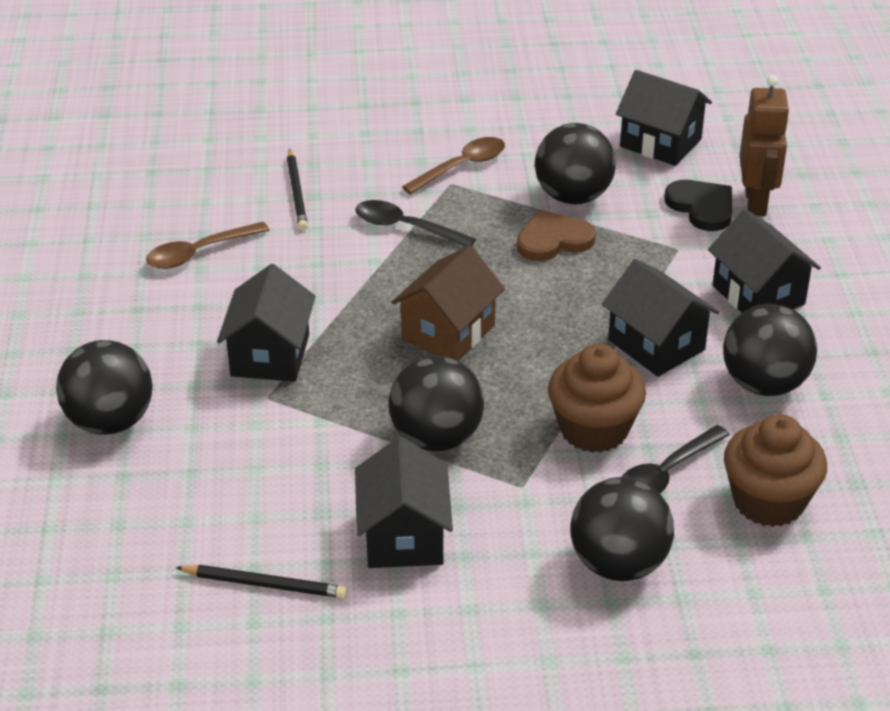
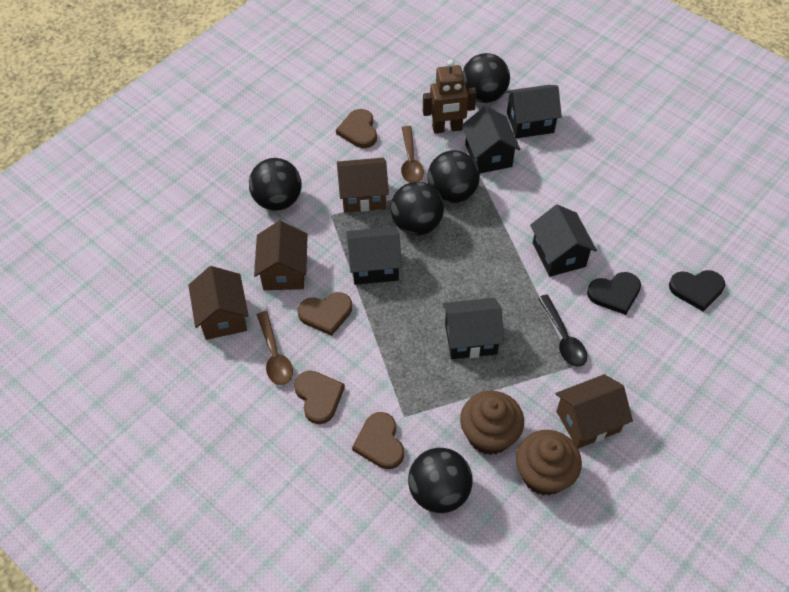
black heart: 1 -> 2
black pencil: 2 -> 0
black spoon: 2 -> 1
brown heart: 1 -> 4
brown house: 1 -> 4

